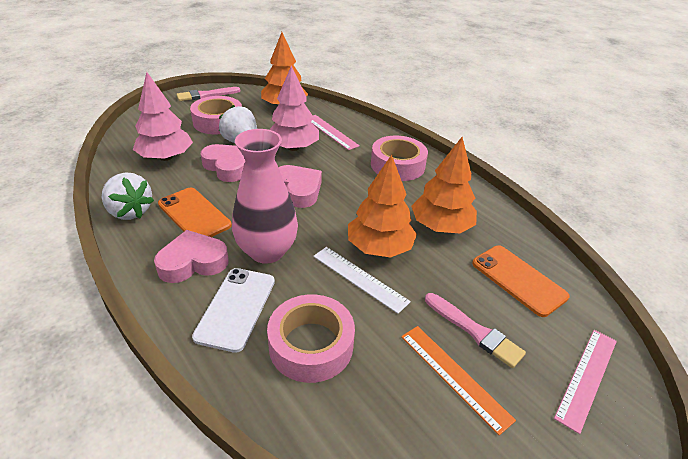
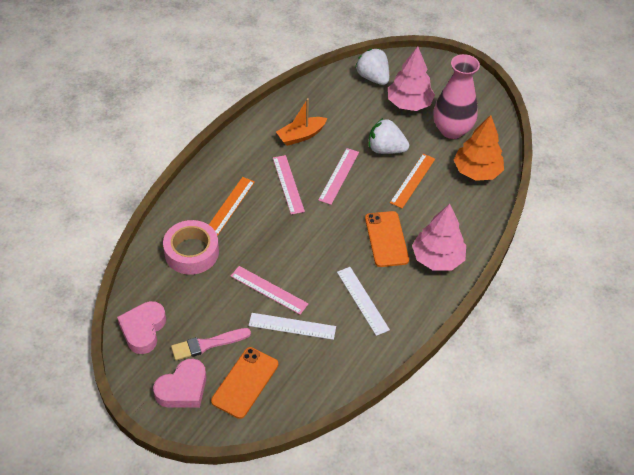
orange boat: 0 -> 1
orange ruler: 1 -> 2
orange tree: 3 -> 1
pink brush: 2 -> 1
pink heart: 3 -> 2
pink ruler: 2 -> 3
pink tape: 3 -> 1
white phone: 1 -> 0
white ruler: 1 -> 2

